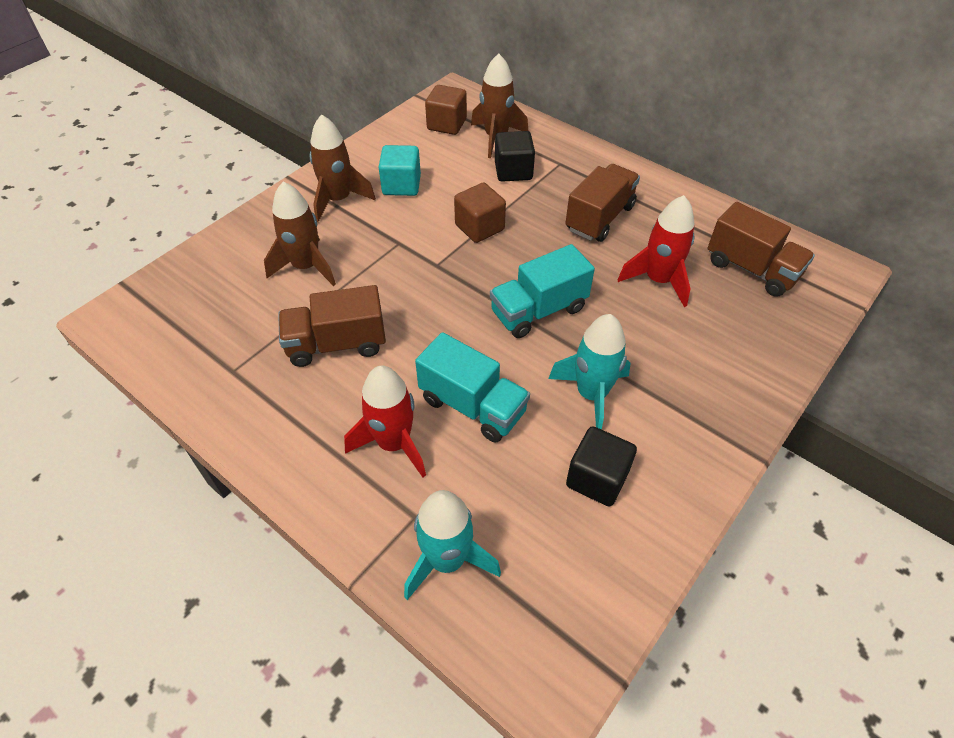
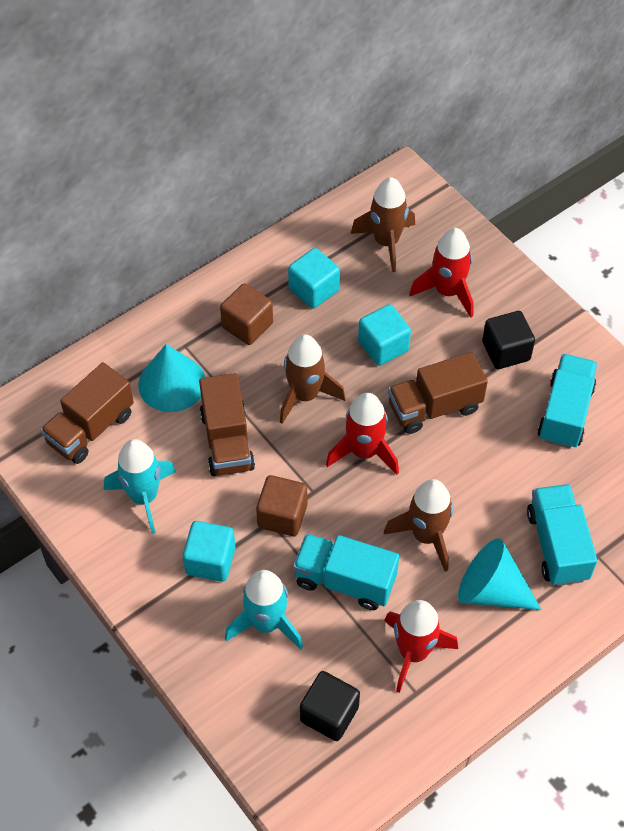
red rocket: 2 -> 3
turquoise cone: 0 -> 2
turquoise cube: 1 -> 3
turquoise truck: 2 -> 3

